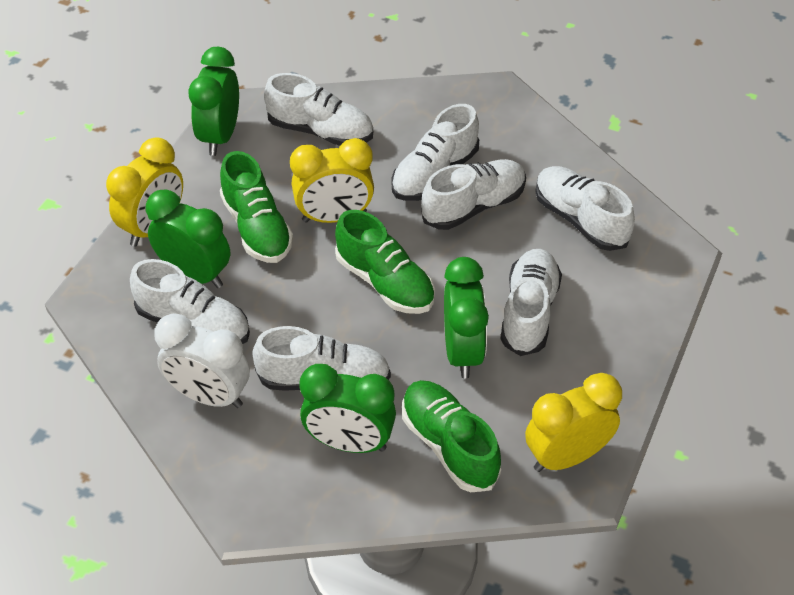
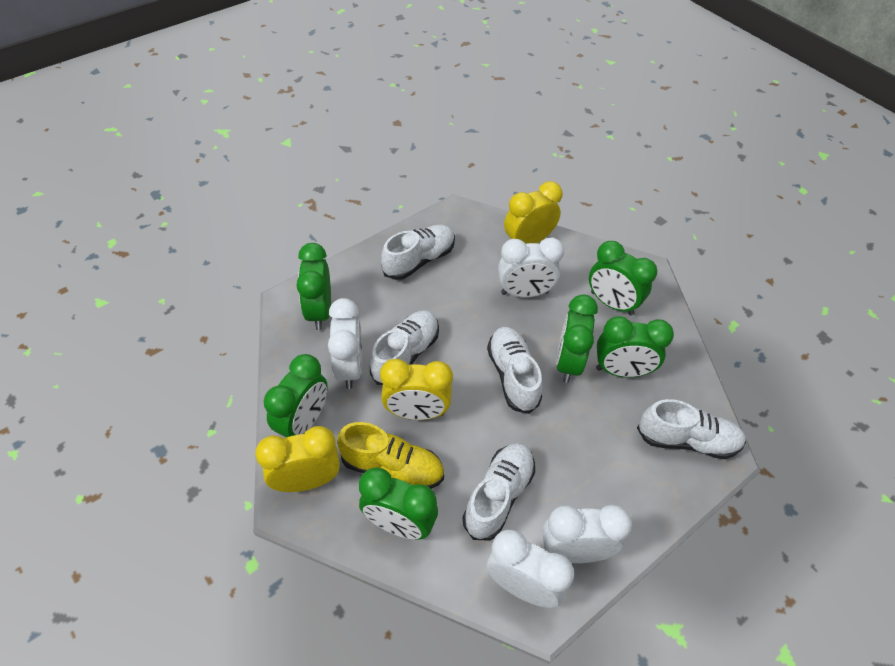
green clock: 4 -> 6
green shoe: 3 -> 0
white clock: 1 -> 4
white shoe: 7 -> 5
yellow shoe: 0 -> 1

